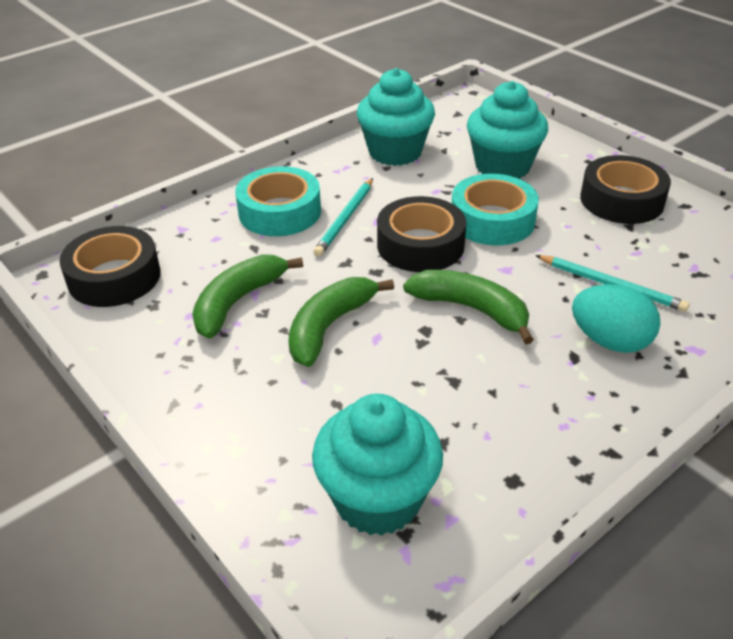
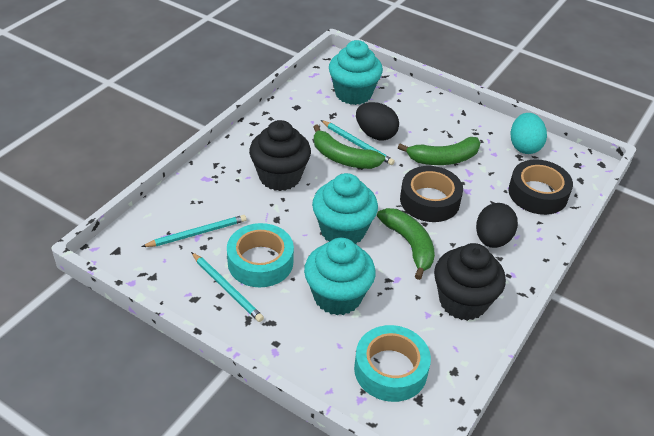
black cupcake: 0 -> 2
black egg: 0 -> 2
black tape: 3 -> 2
turquoise pencil: 2 -> 3

